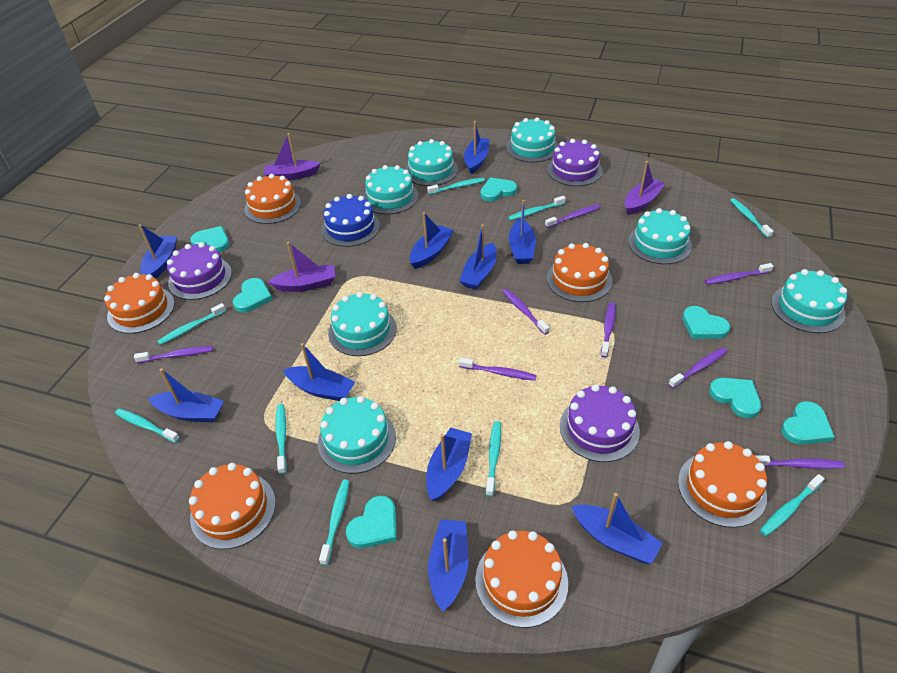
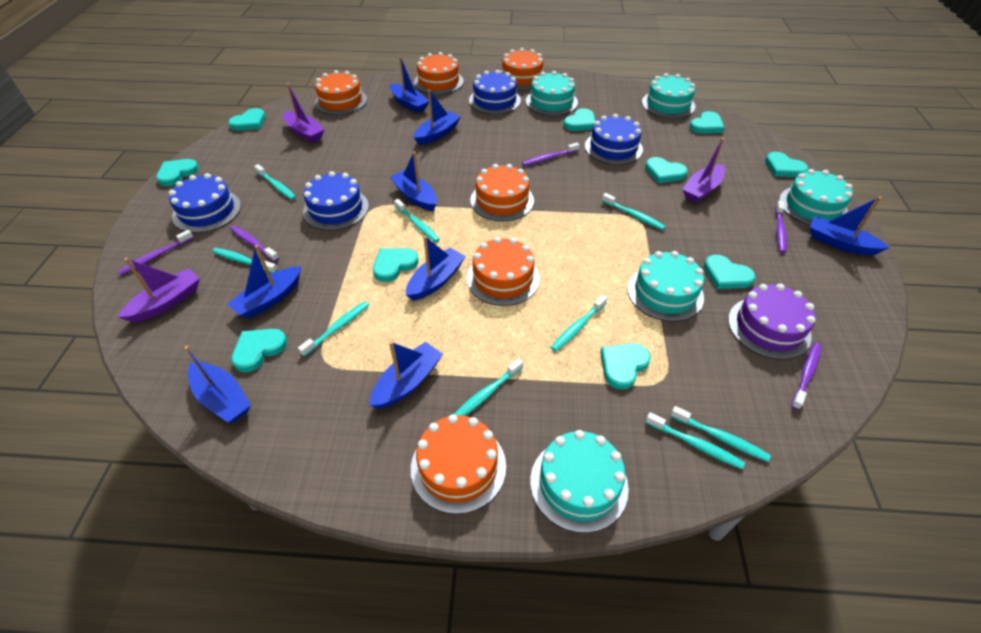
blue boat: 10 -> 8
blue cake: 1 -> 4
purple cake: 3 -> 1
purple toothbrush: 8 -> 5
turquoise cake: 7 -> 5
turquoise heart: 7 -> 10

